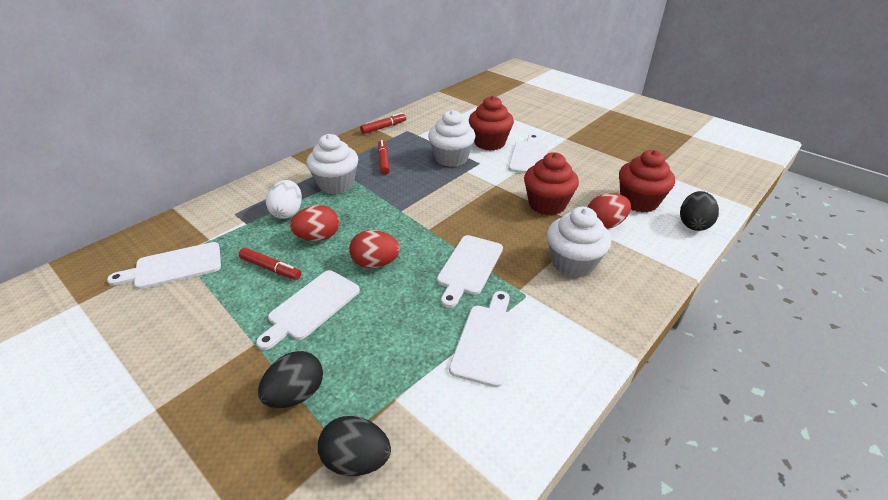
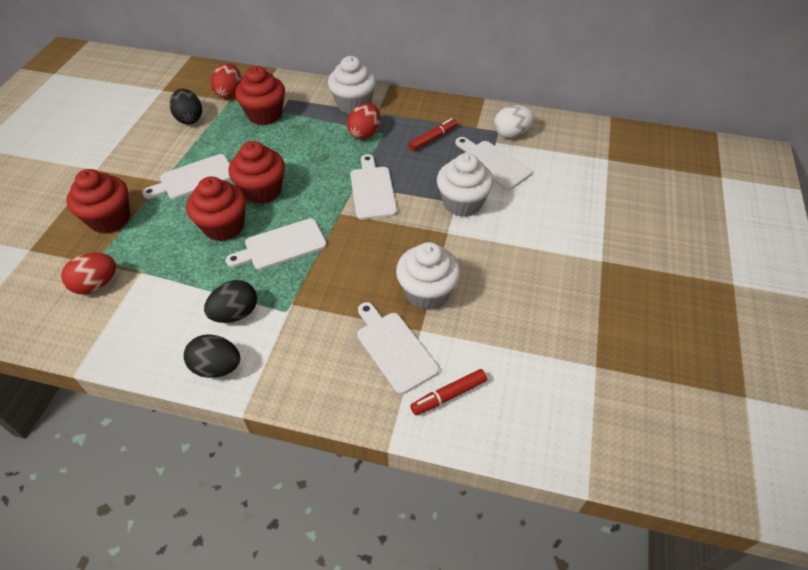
red cupcake: 3 -> 4
red marker: 3 -> 2

